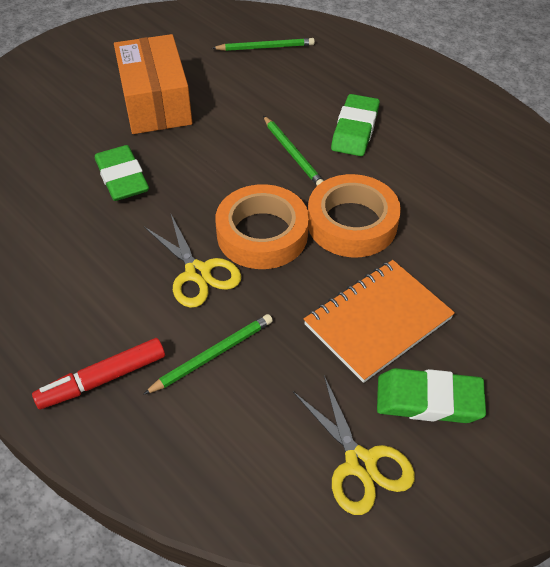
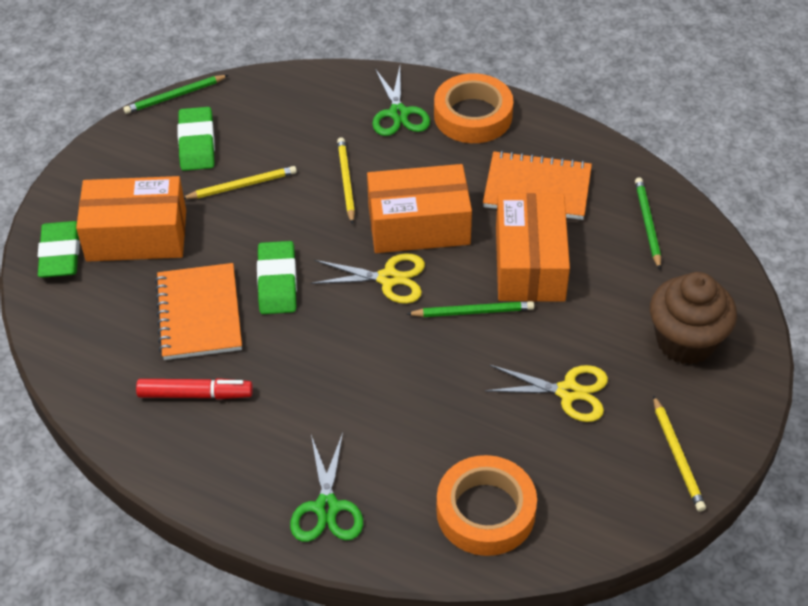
brown cupcake: 0 -> 1
green scissors: 0 -> 2
orange box: 1 -> 3
orange notebook: 1 -> 2
yellow pencil: 0 -> 3

